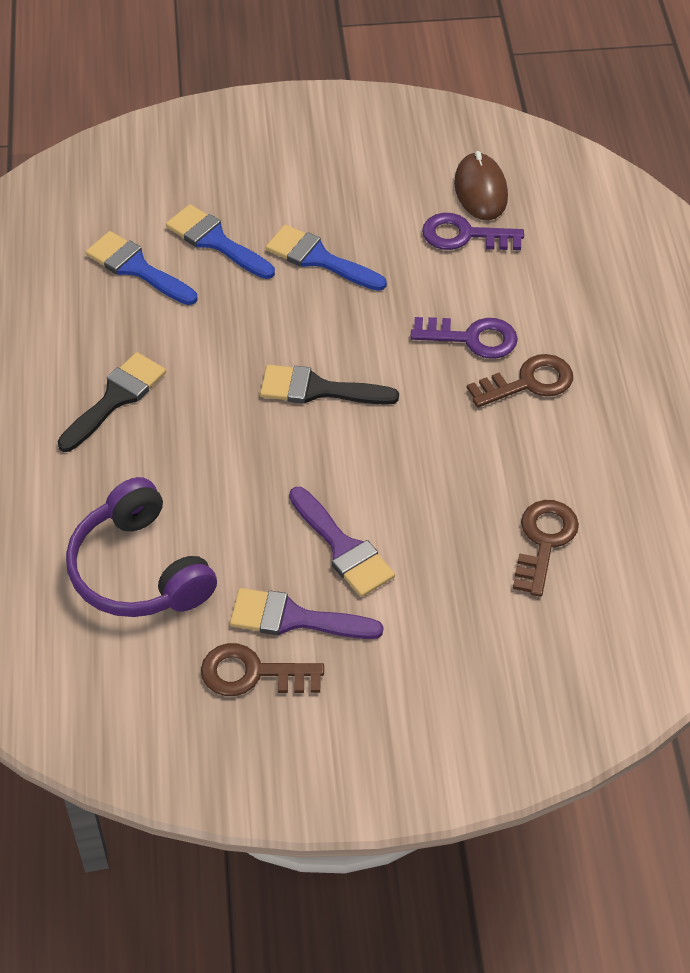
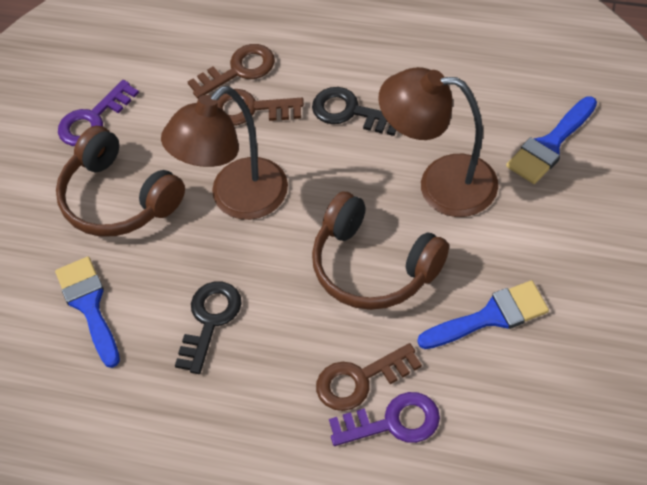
black brush: 2 -> 0
black key: 0 -> 2
brown headphones: 0 -> 2
brown lamp: 0 -> 2
brown mouse: 1 -> 0
purple brush: 2 -> 0
purple headphones: 1 -> 0

